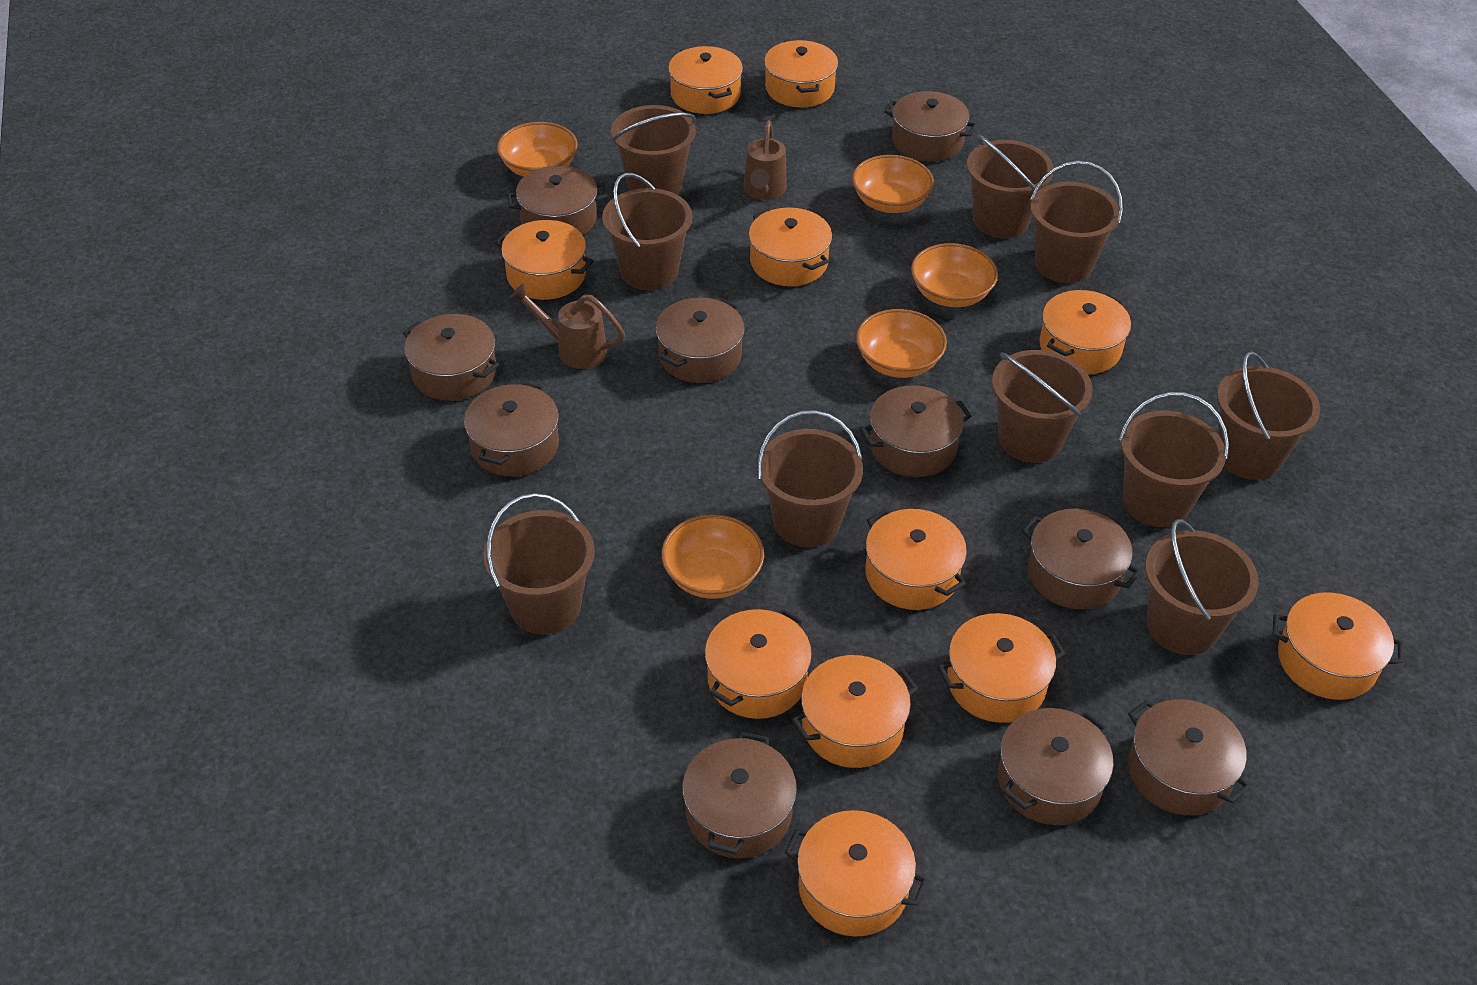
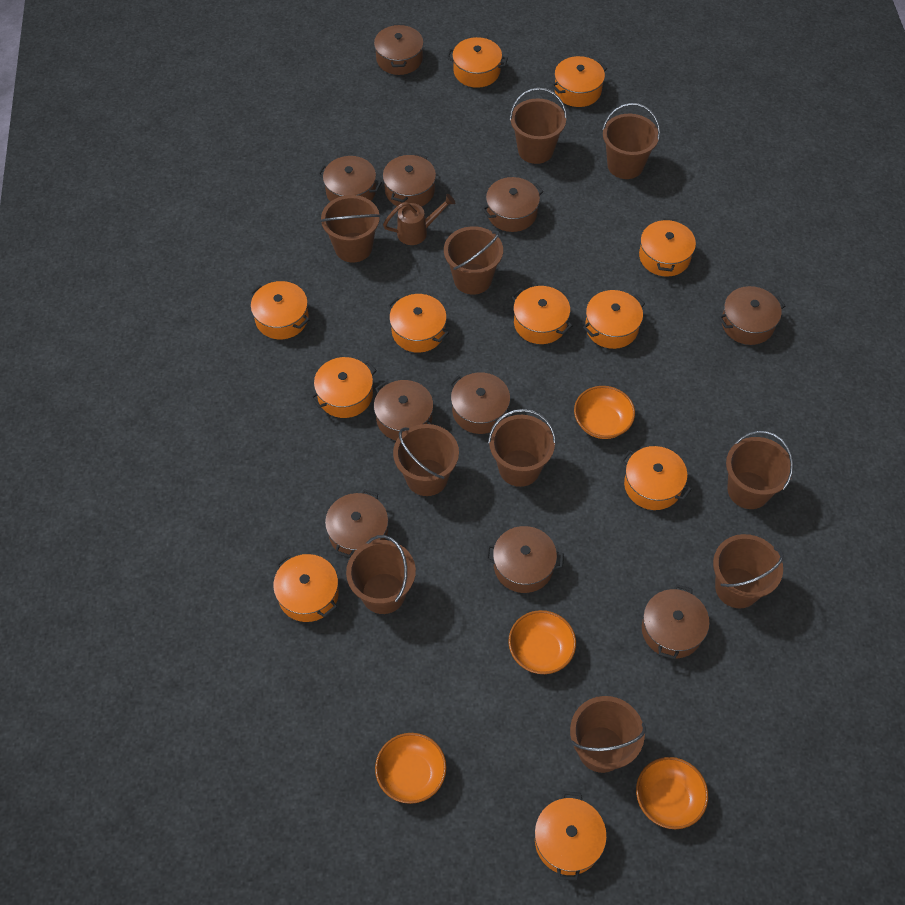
brown watering can: 2 -> 1
orange bowl: 5 -> 4

